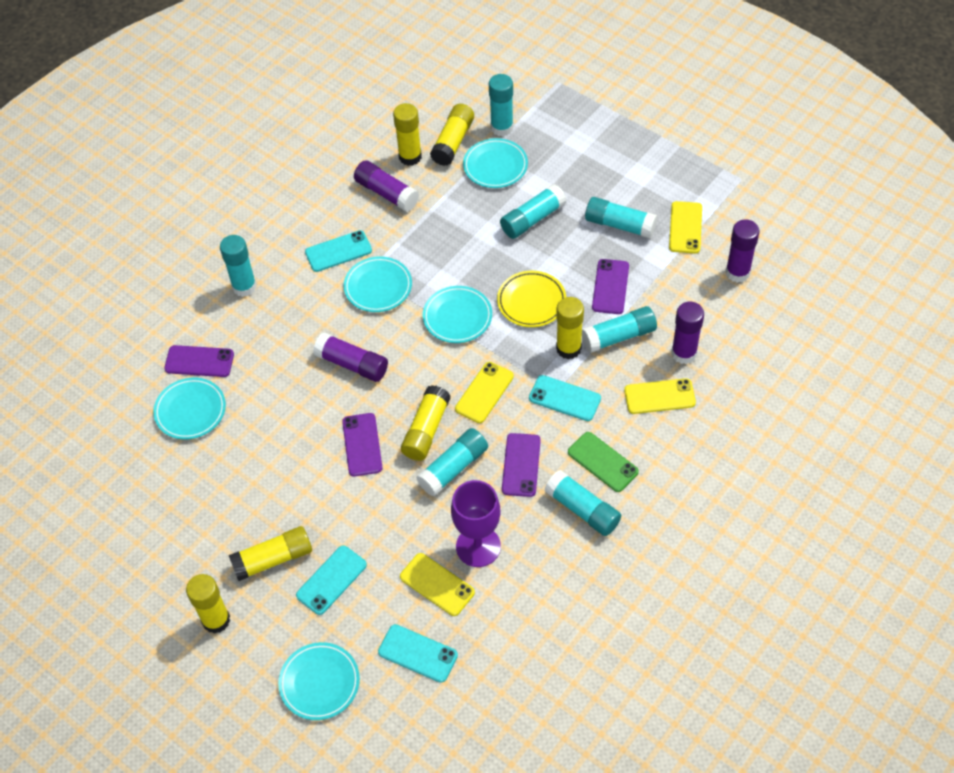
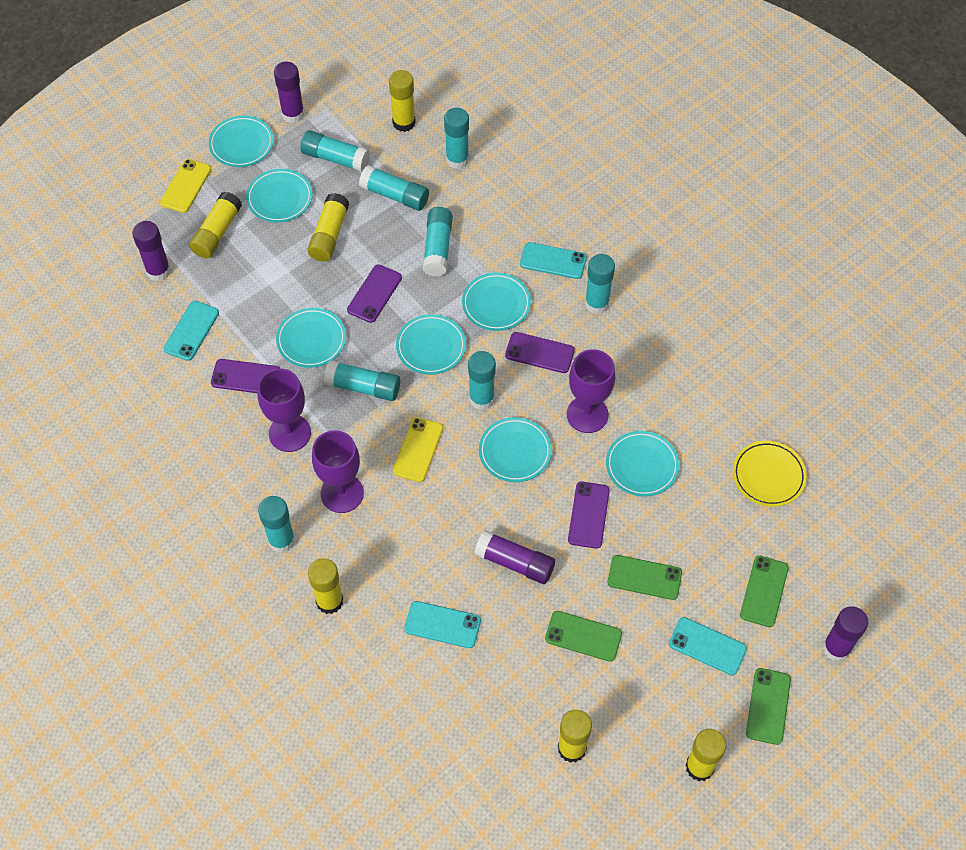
green phone: 1 -> 4
purple goblet: 1 -> 3
turquoise glue stick: 7 -> 8
turquoise plate: 5 -> 7
yellow phone: 4 -> 2

